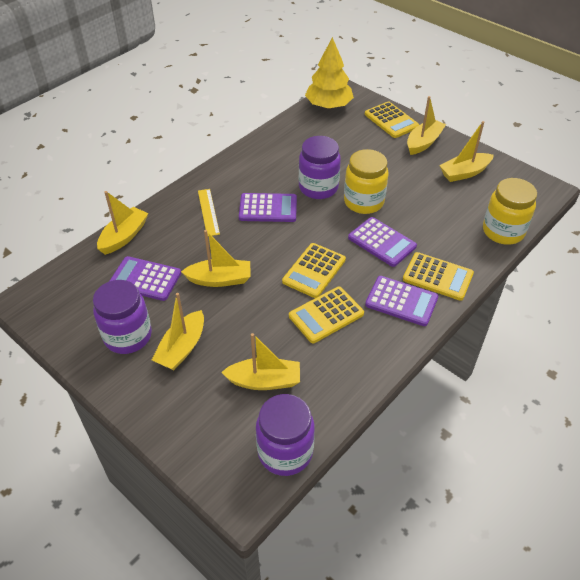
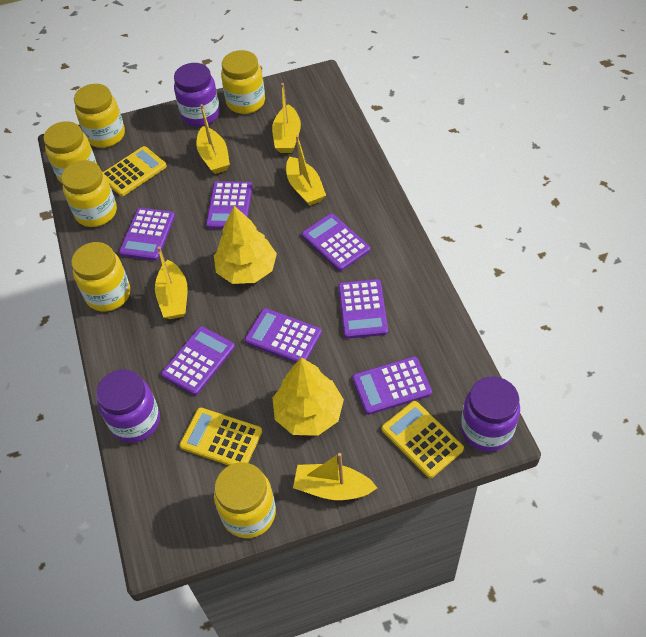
purple calculator: 4 -> 7
yellow boat: 6 -> 5
yellow calculator: 4 -> 3
yellow jar: 2 -> 6
yellow ruler: 1 -> 0
yellow tree: 1 -> 2

